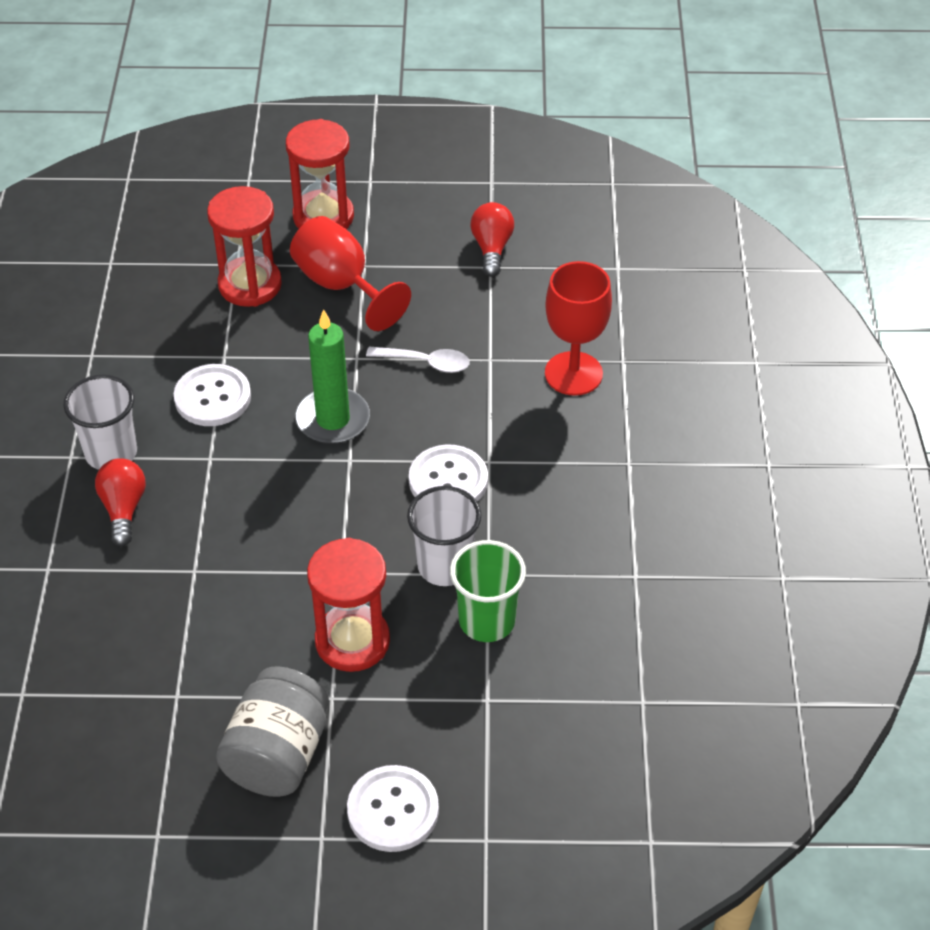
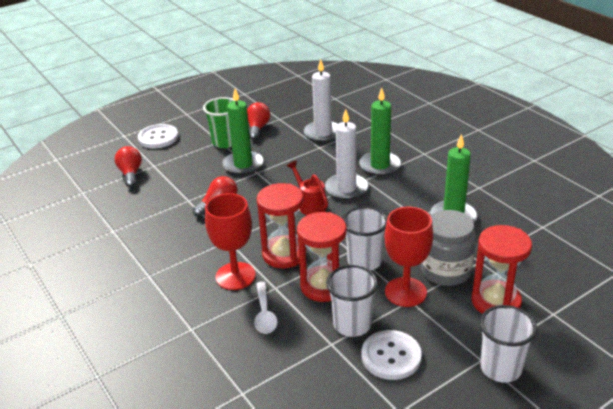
green candle: 1 -> 3
red light bulb: 2 -> 3
red watering can: 0 -> 1
white button: 3 -> 2
white candle: 0 -> 2
white cup: 2 -> 3

